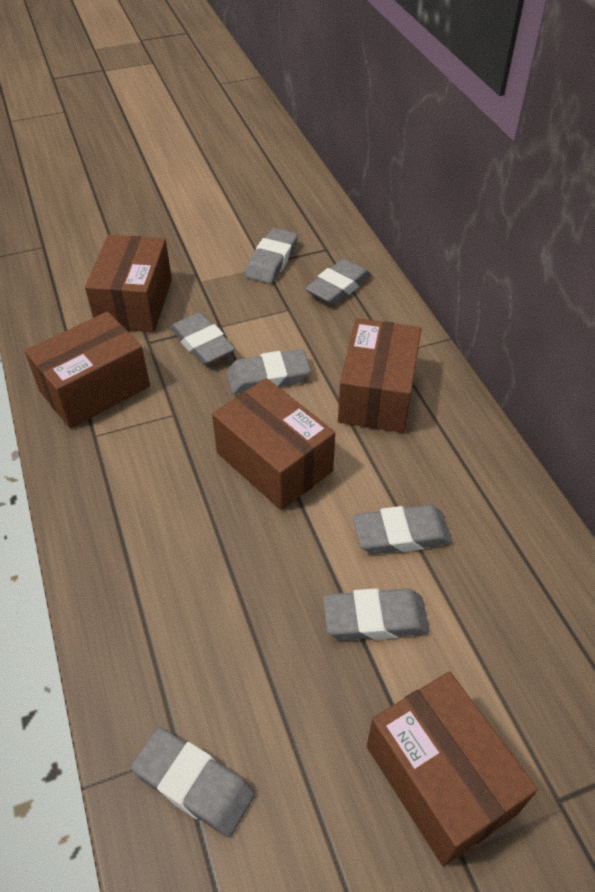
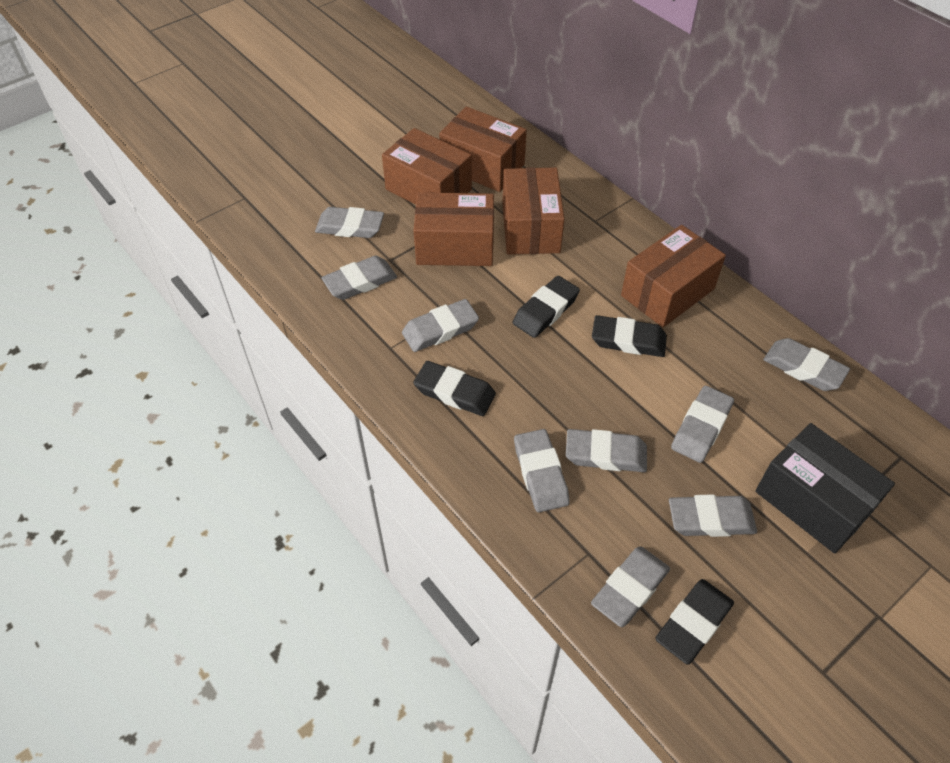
black box: 0 -> 1
black eraser: 0 -> 4
grey eraser: 7 -> 9

